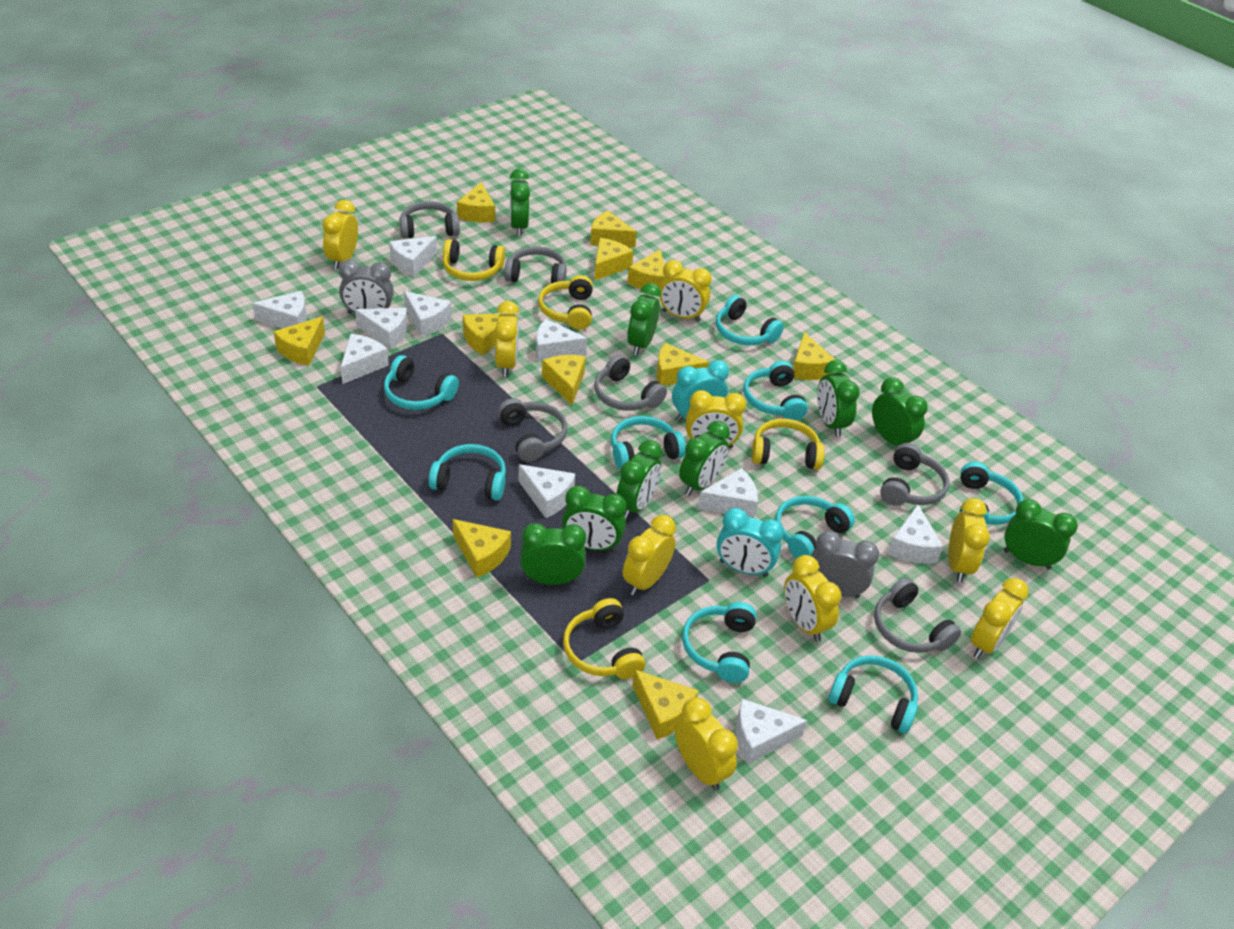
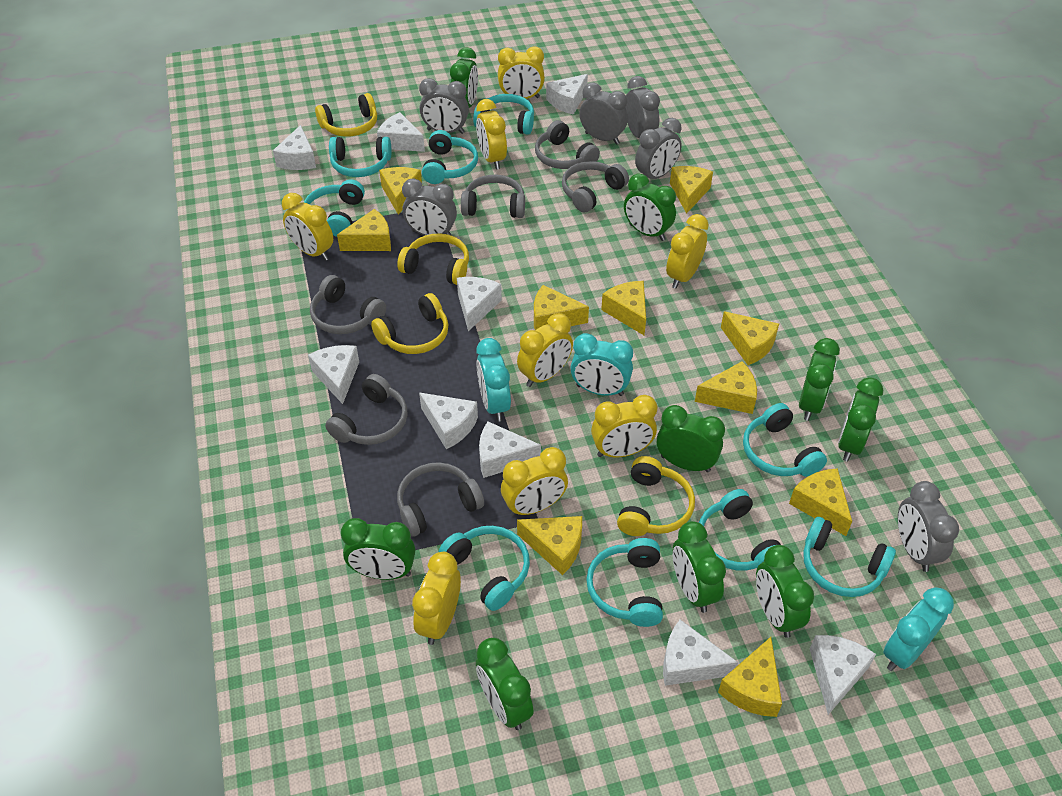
grey clock: 2 -> 6
turquoise clock: 2 -> 3
white cheese: 10 -> 9
yellow cheese: 11 -> 10
yellow clock: 9 -> 8

